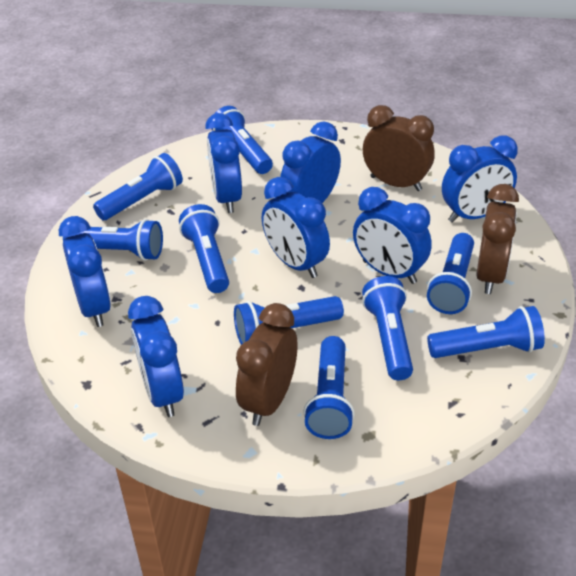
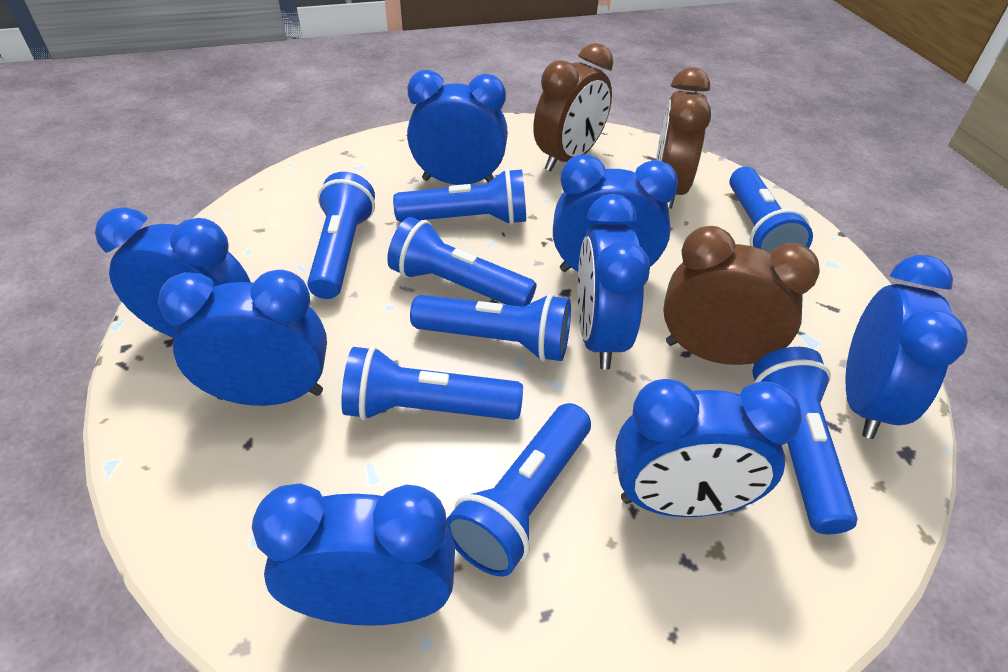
blue clock: 7 -> 8
blue flashlight: 9 -> 8

